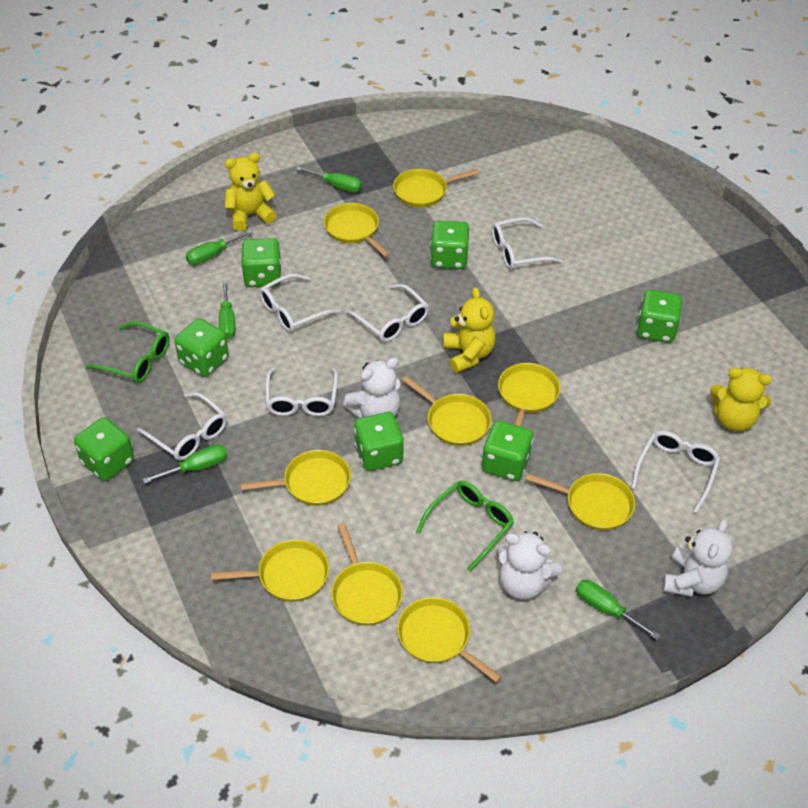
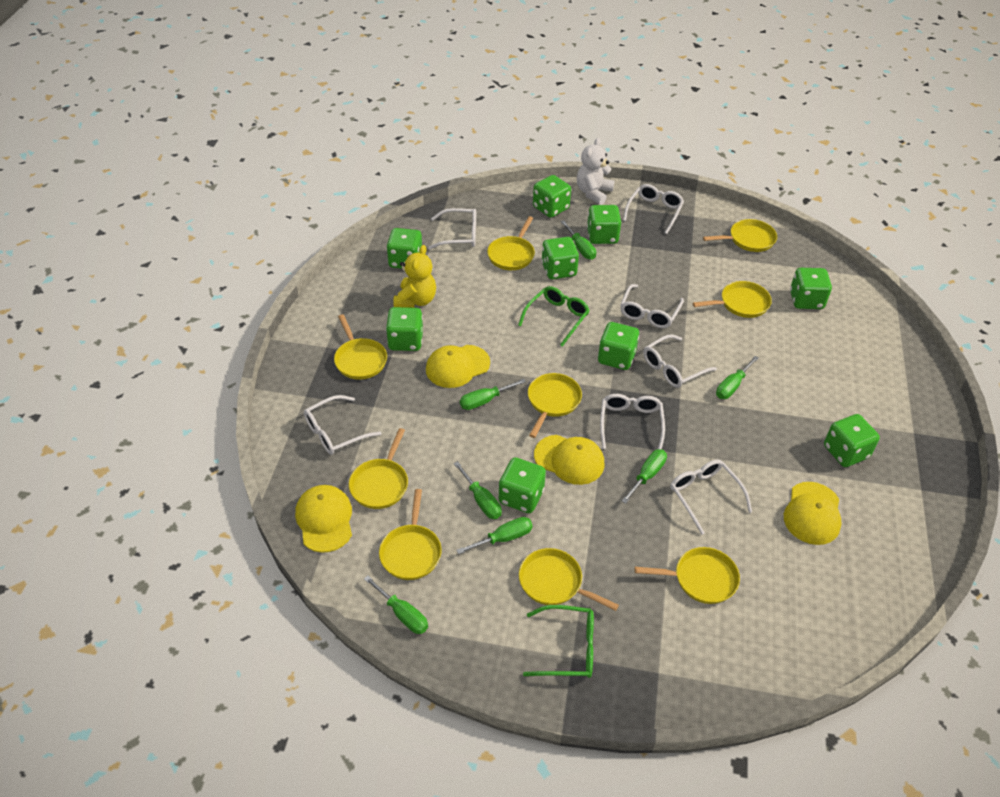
green dice: 7 -> 9
green screwdriver: 5 -> 7
white glasses: 6 -> 7
white teddy bear: 3 -> 1
yellow cap: 0 -> 4
yellow teddy bear: 3 -> 1

